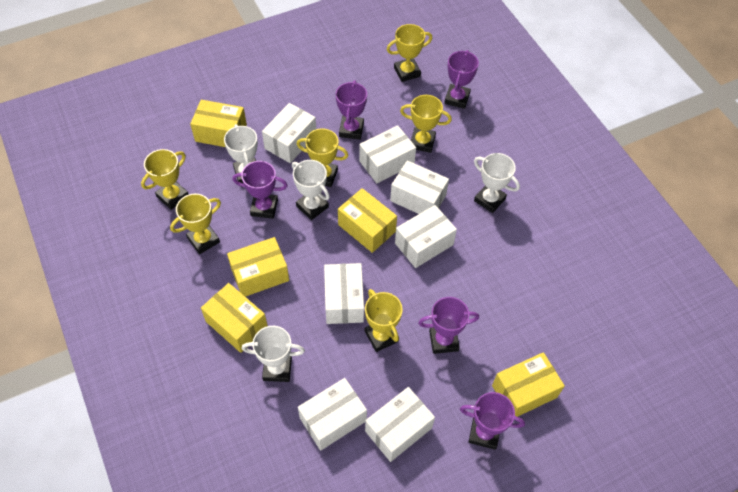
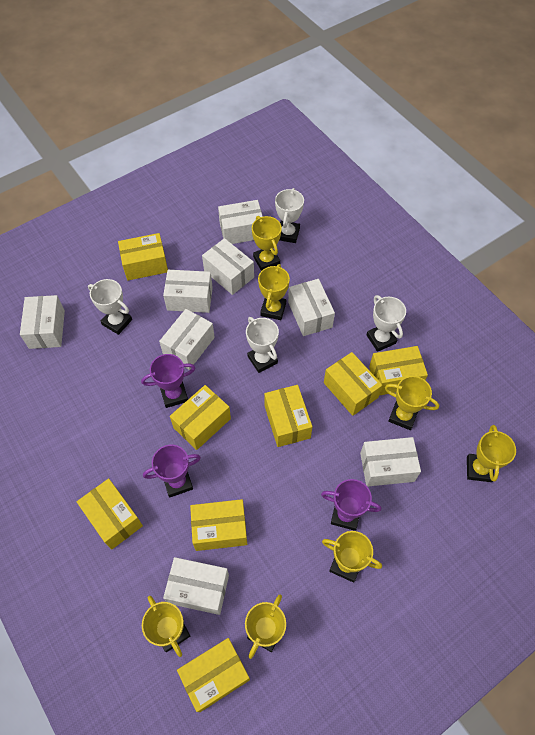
purple trophy: 5 -> 3
white box: 7 -> 8
yellow box: 5 -> 8
yellow trophy: 6 -> 7

